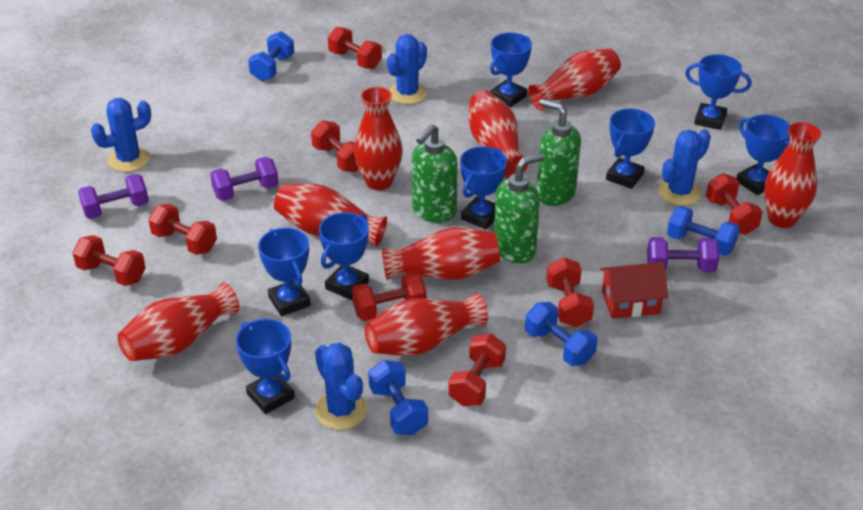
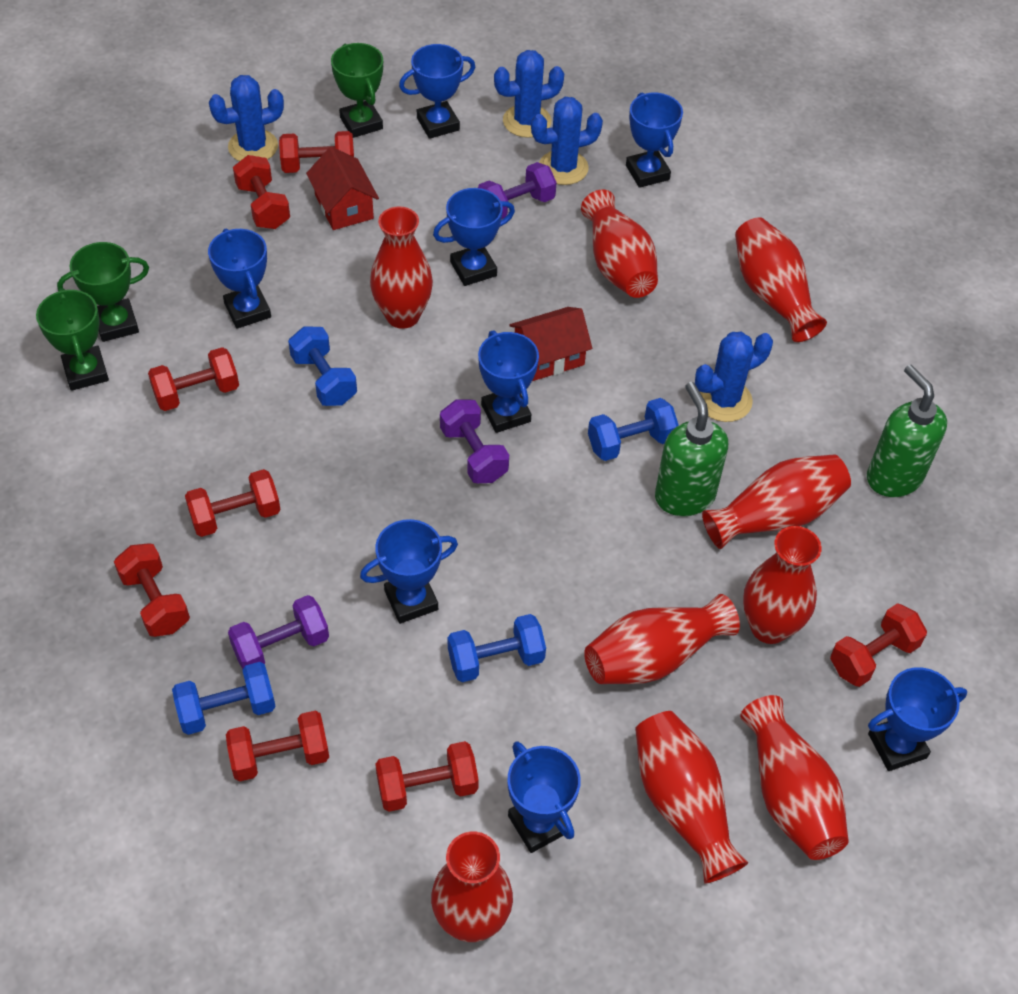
green soap dispenser: 3 -> 2
green trophy: 0 -> 3
red house: 1 -> 2
red vase: 8 -> 9

